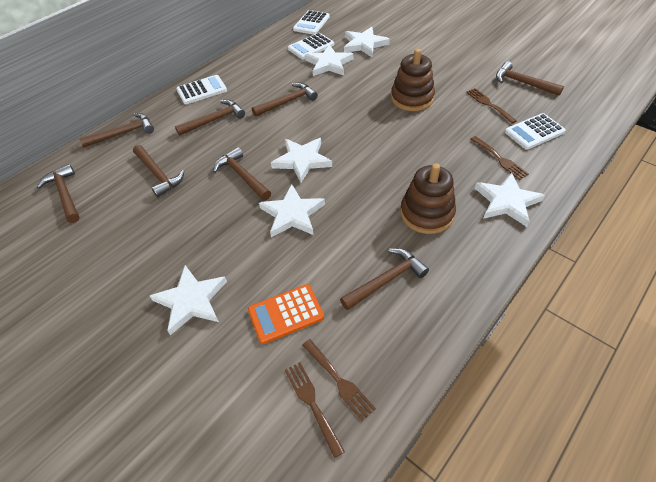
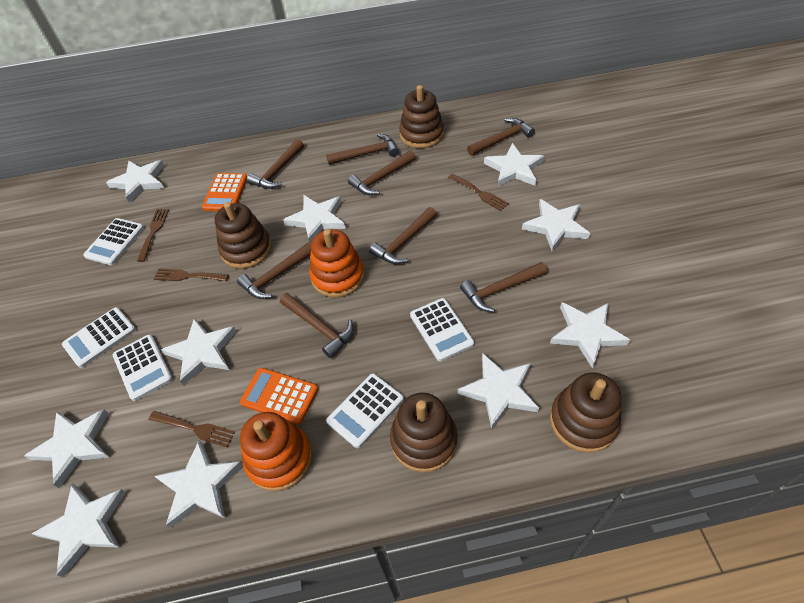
brown stacking toy: 2 -> 4
orange calculator: 1 -> 2
orange stacking toy: 0 -> 2
white calculator: 4 -> 5
white star: 6 -> 10

